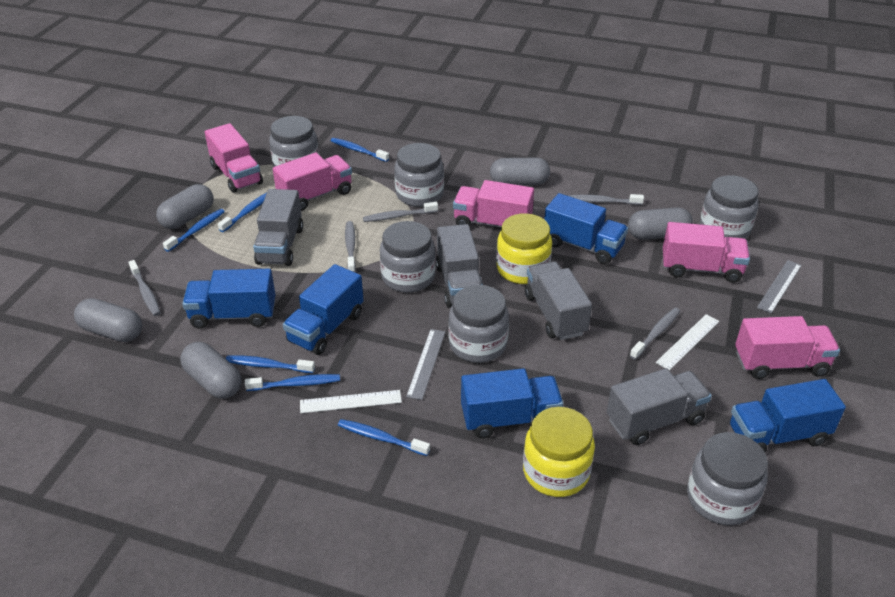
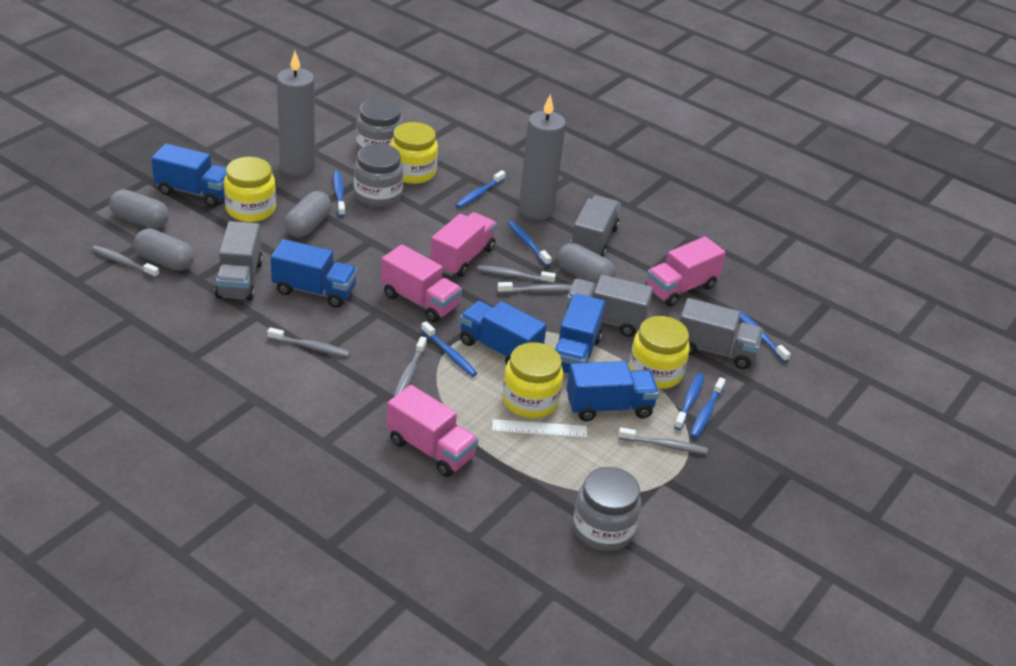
blue toothbrush: 6 -> 7
grey candle: 0 -> 2
grey capsule: 5 -> 4
grey jar: 6 -> 3
grey ruler: 2 -> 0
grey toothbrush: 5 -> 6
pink truck: 5 -> 4
white ruler: 2 -> 1
yellow jar: 2 -> 4

